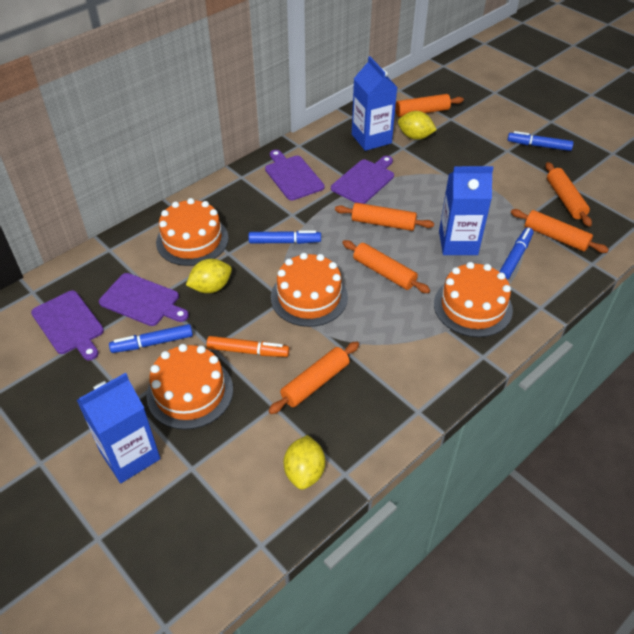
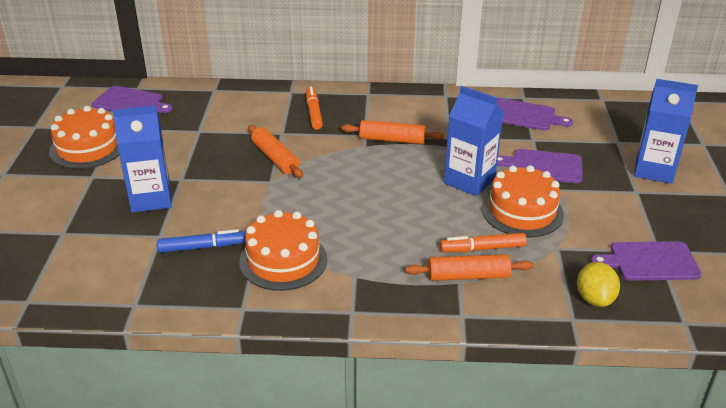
blue marker: 4 -> 1
orange cake: 4 -> 3
orange marker: 1 -> 2
orange rolling pin: 6 -> 3
yellow lemon: 3 -> 1

